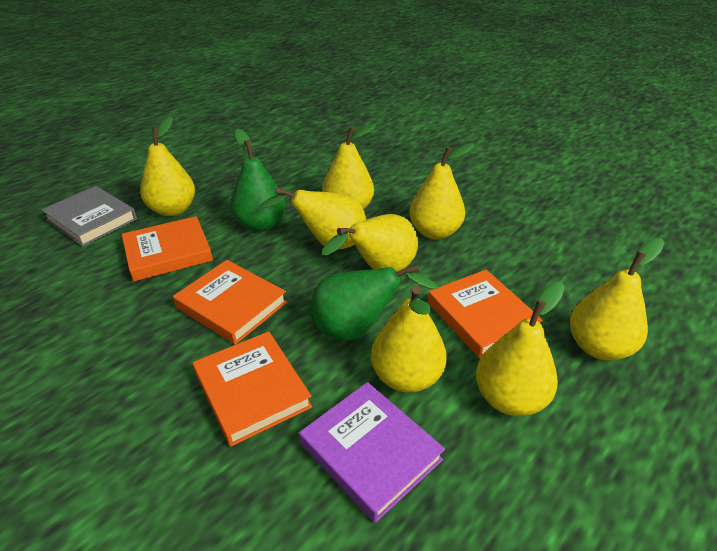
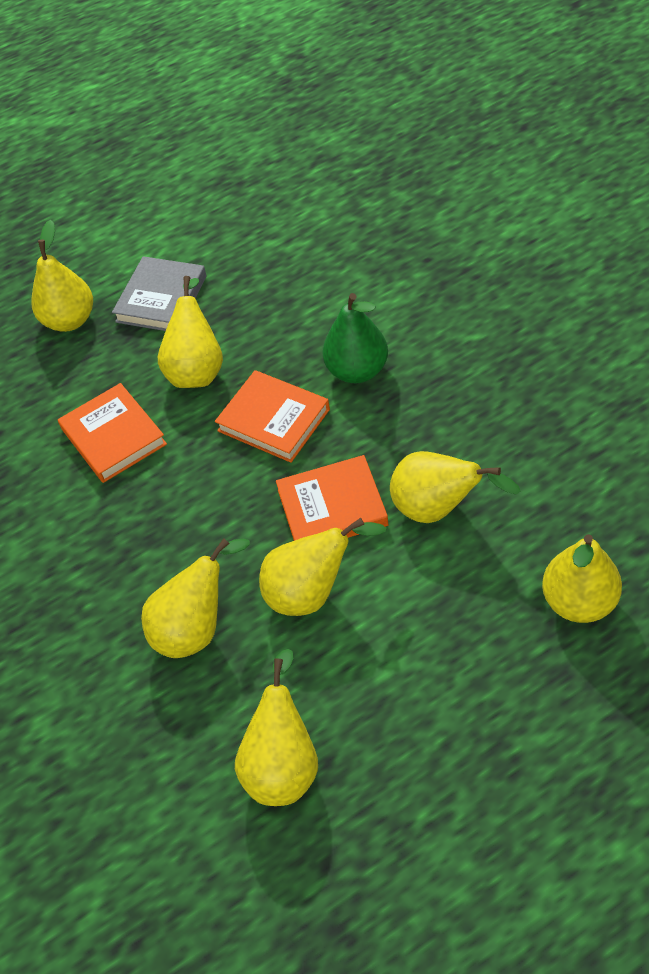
green pear: 2 -> 1
orange book: 4 -> 3
purple book: 1 -> 0
yellow pear: 8 -> 7

